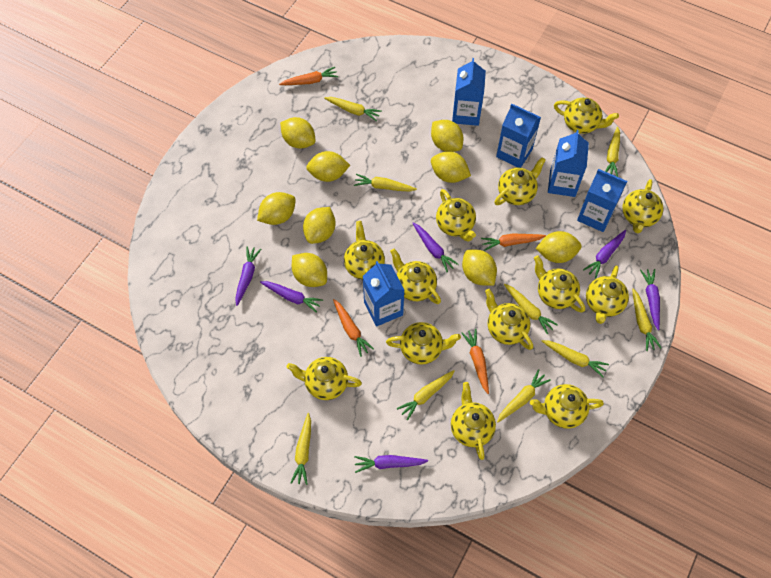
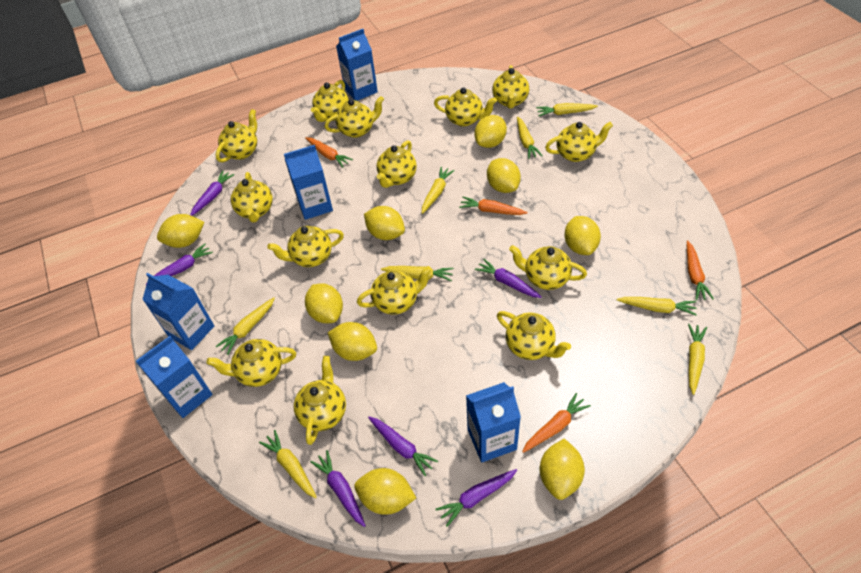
yellow carrot: 9 -> 8
yellow teapot: 13 -> 14

